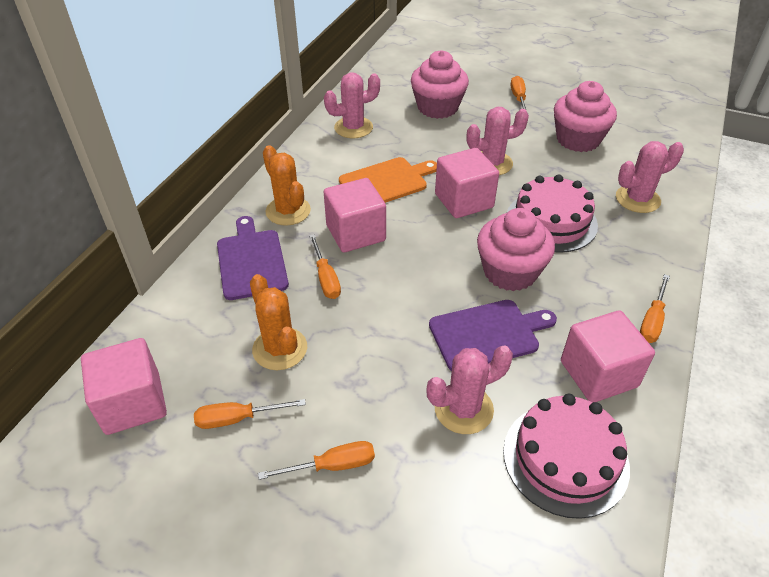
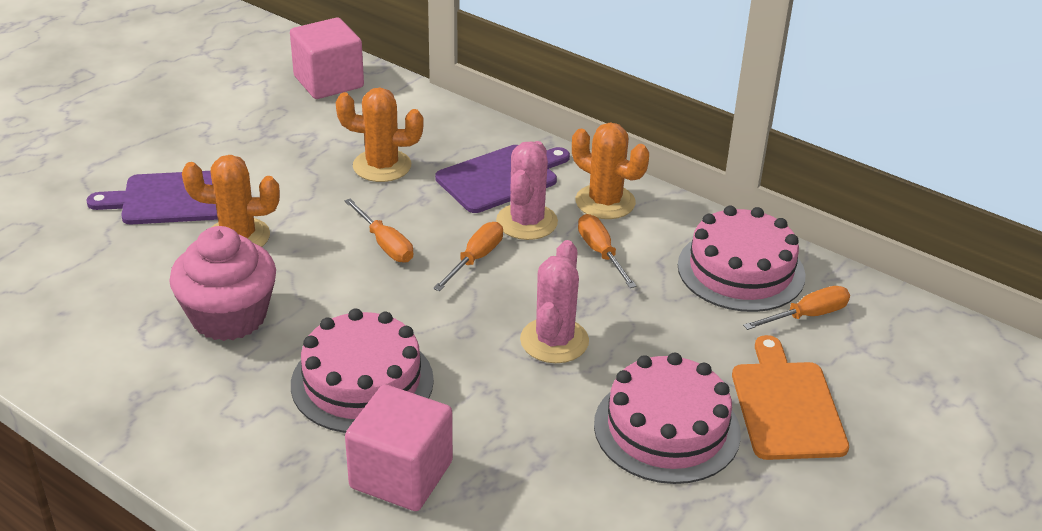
orange cactus: 2 -> 3
orange screwdriver: 5 -> 4
pink cactus: 4 -> 2
pink cake: 2 -> 3
pink cube: 4 -> 2
pink cupcake: 3 -> 1

